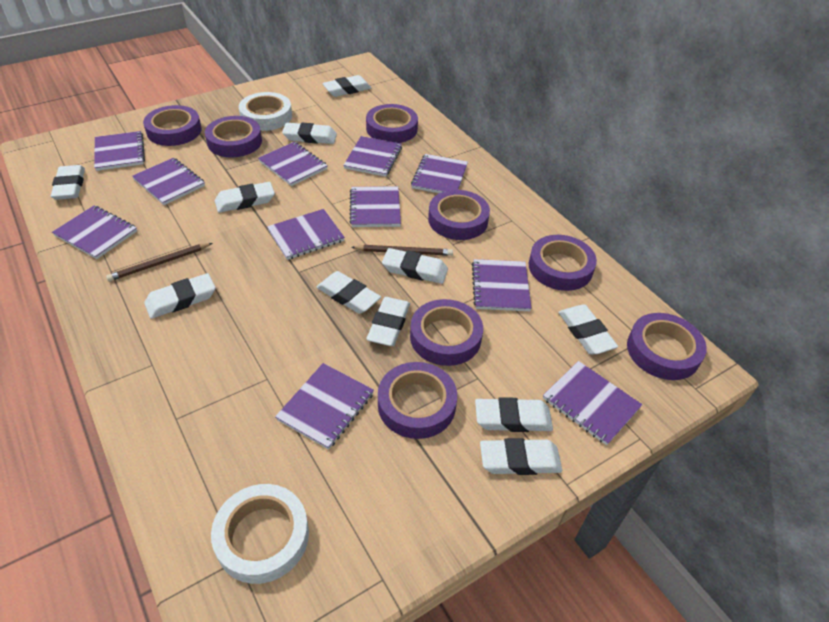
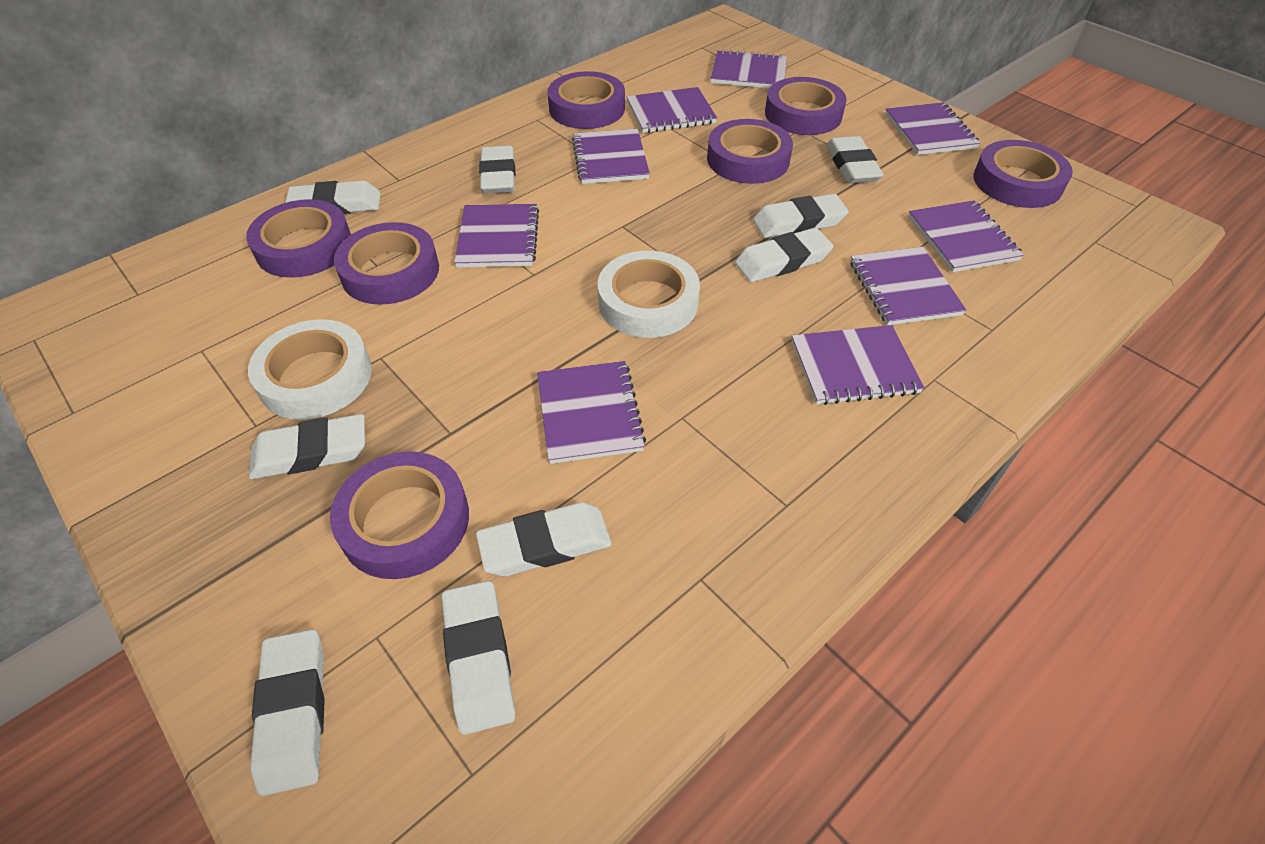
brown pencil: 2 -> 0
purple notebook: 11 -> 9
purple tape: 8 -> 7
white eraser: 11 -> 9

